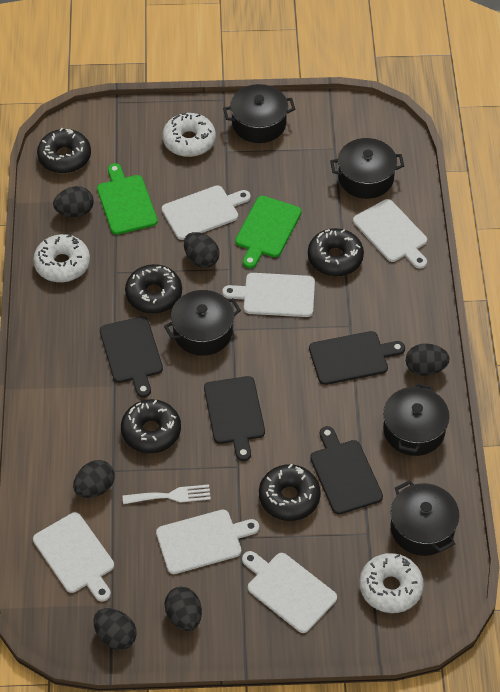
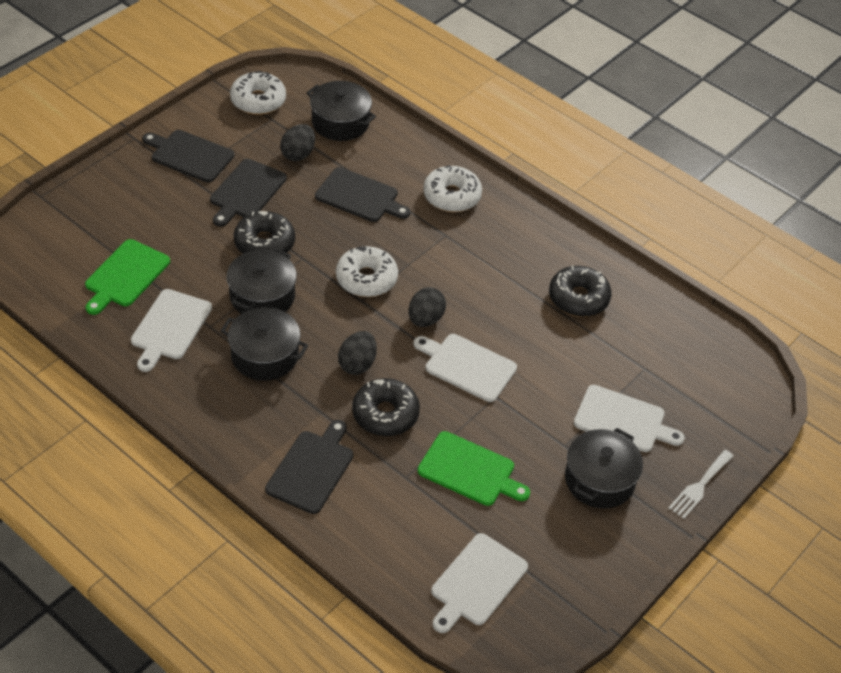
black donut: 5 -> 3
black egg: 6 -> 3
black pot: 5 -> 4
white cutting board: 6 -> 4

